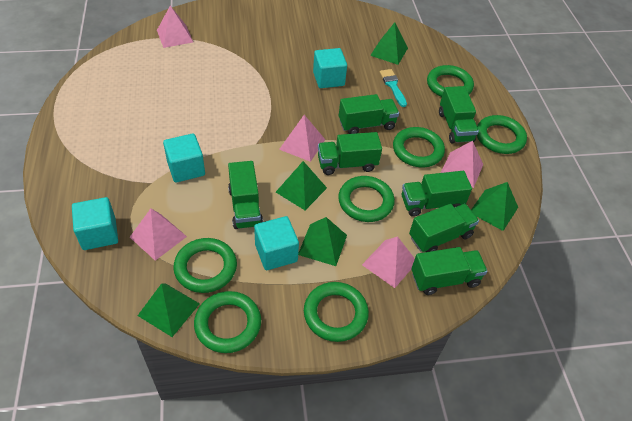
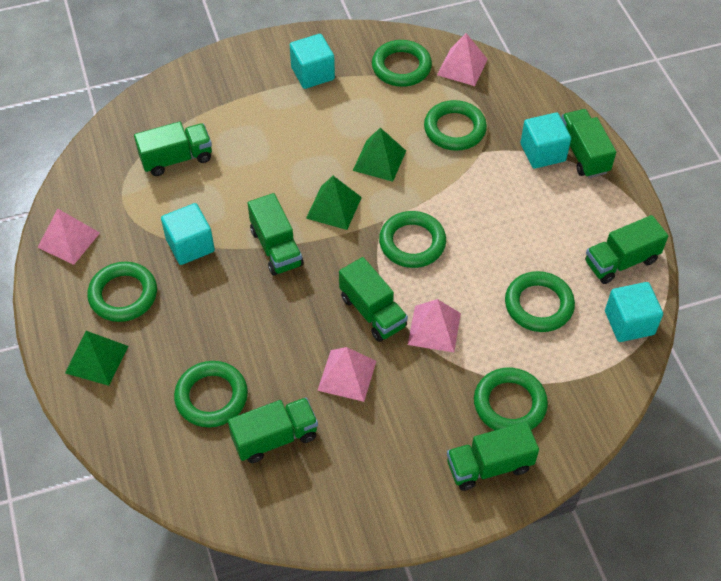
green pyramid: 5 -> 3
pink pyramid: 5 -> 4
turquoise brush: 1 -> 0

